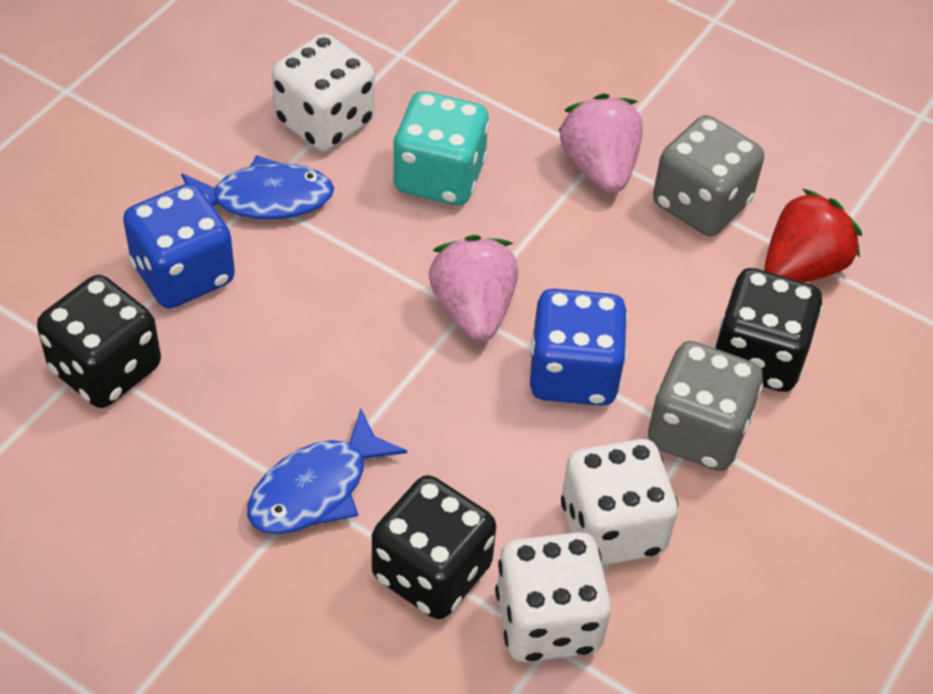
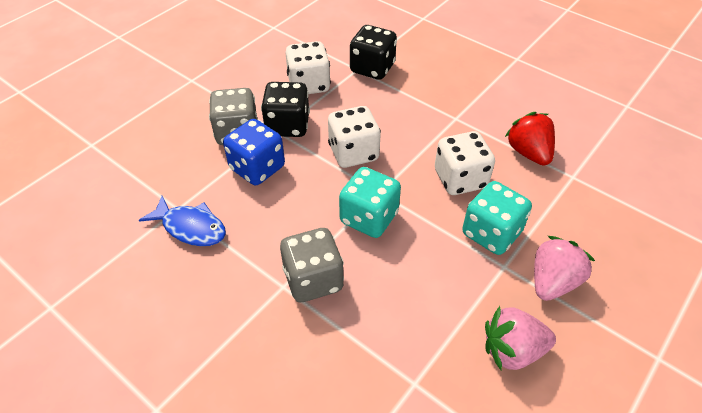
black dice: 3 -> 2
blue dice: 2 -> 1
blue fish: 2 -> 1
turquoise dice: 1 -> 2

